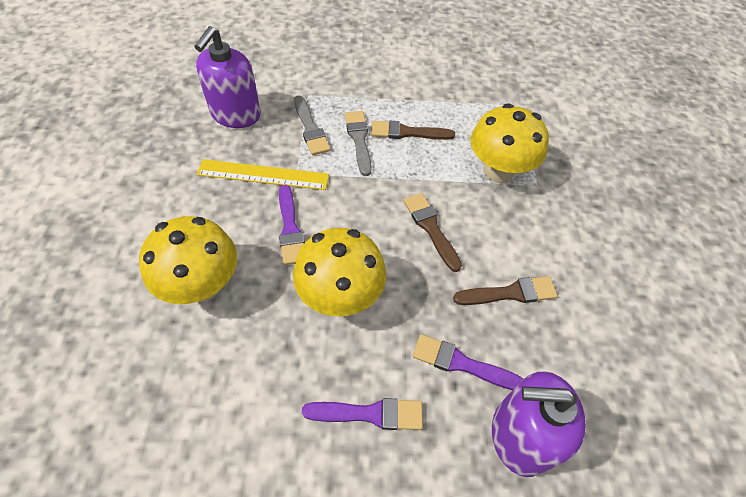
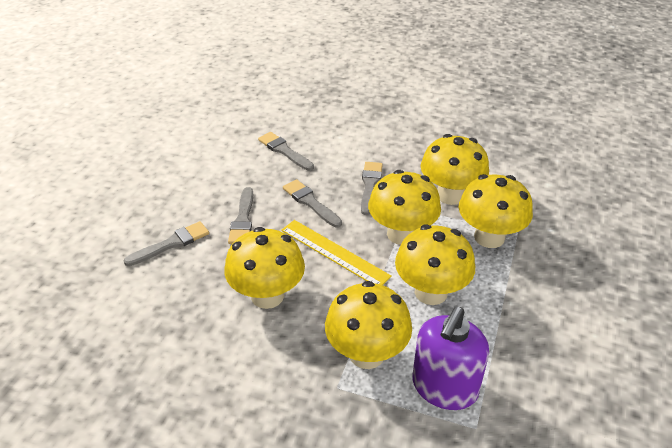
brown brush: 3 -> 0
grey brush: 2 -> 5
purple brush: 3 -> 0
purple soap dispenser: 2 -> 1
yellow mushroom: 3 -> 6

